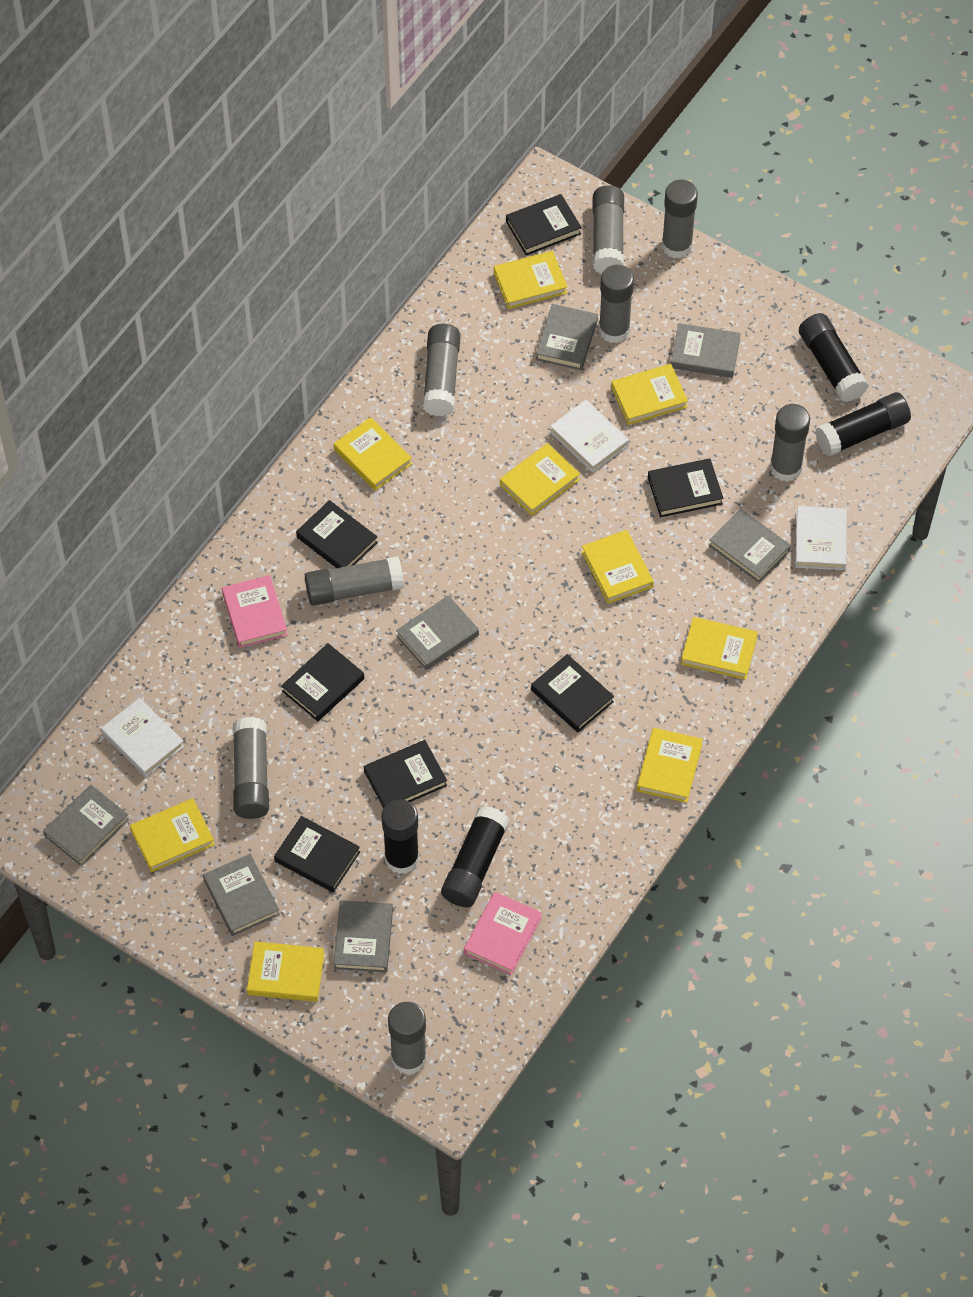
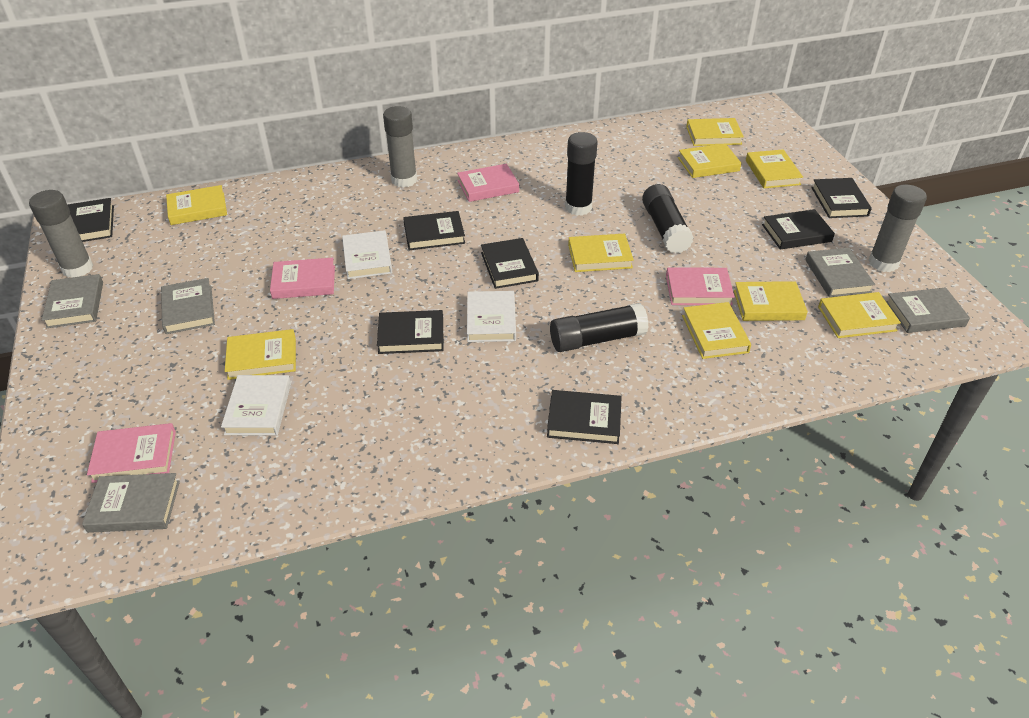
black glue stick: 4 -> 3
grey book: 7 -> 5
grey glue stick: 8 -> 3
pink book: 2 -> 4

